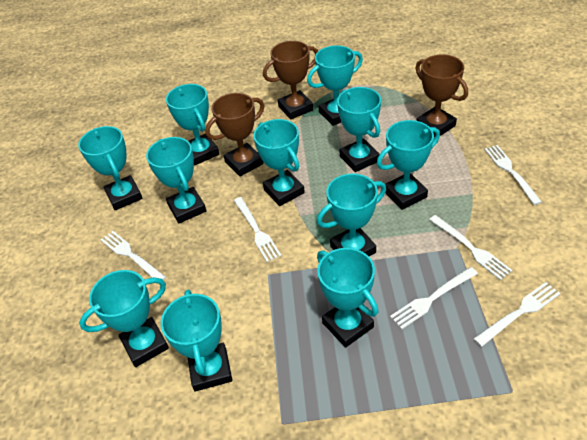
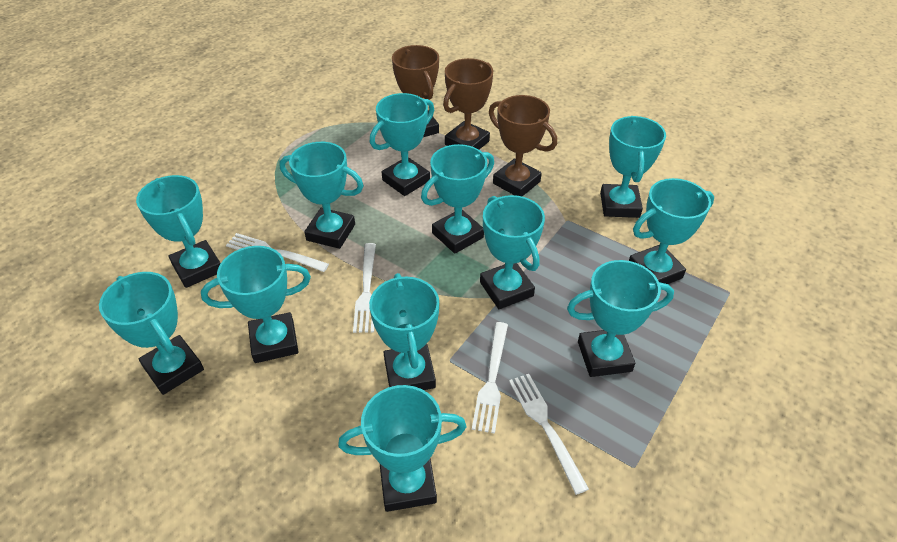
turquoise trophy: 11 -> 12
white fork: 6 -> 4

